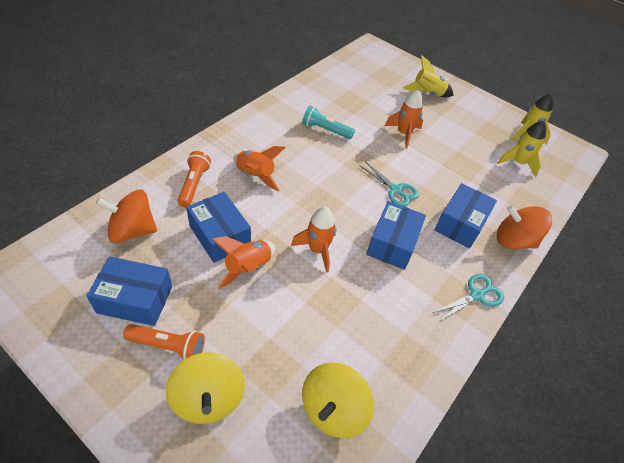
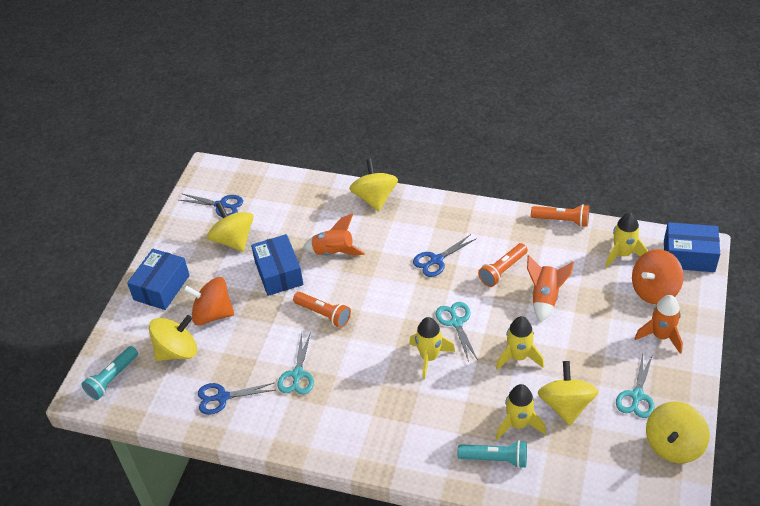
blue box: 4 -> 3
blue scissors: 0 -> 3
orange flashlight: 2 -> 3
orange rocket: 4 -> 3
turquoise flashlight: 1 -> 2
turquoise scissors: 2 -> 3
yellow rocket: 3 -> 4
yellow spinning top: 2 -> 5

